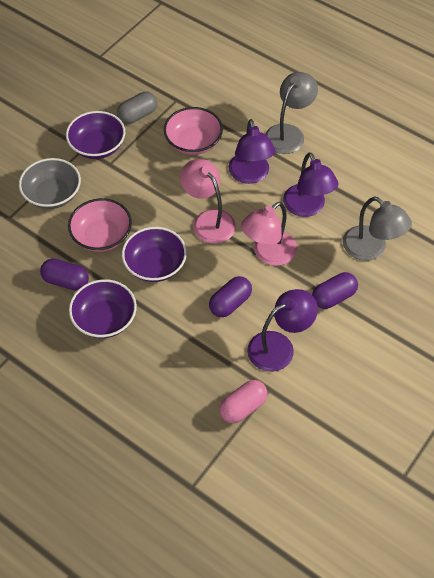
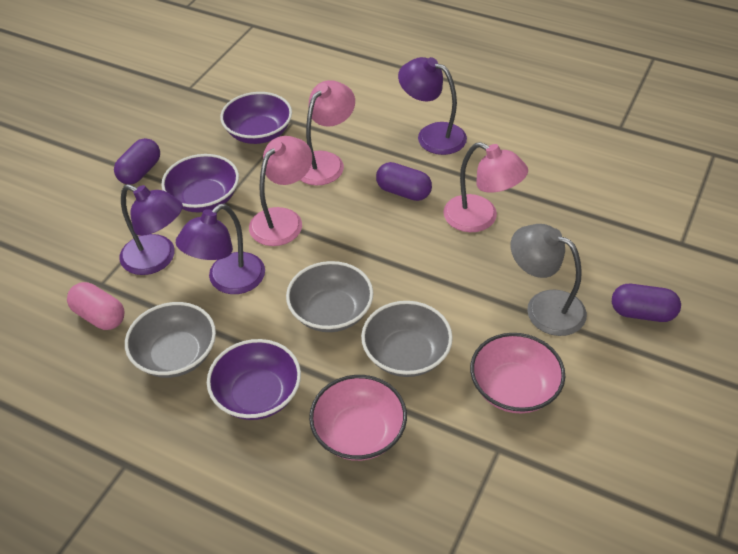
grey bowl: 1 -> 3
grey capsule: 1 -> 0
grey lamp: 2 -> 1
pink lamp: 2 -> 3

